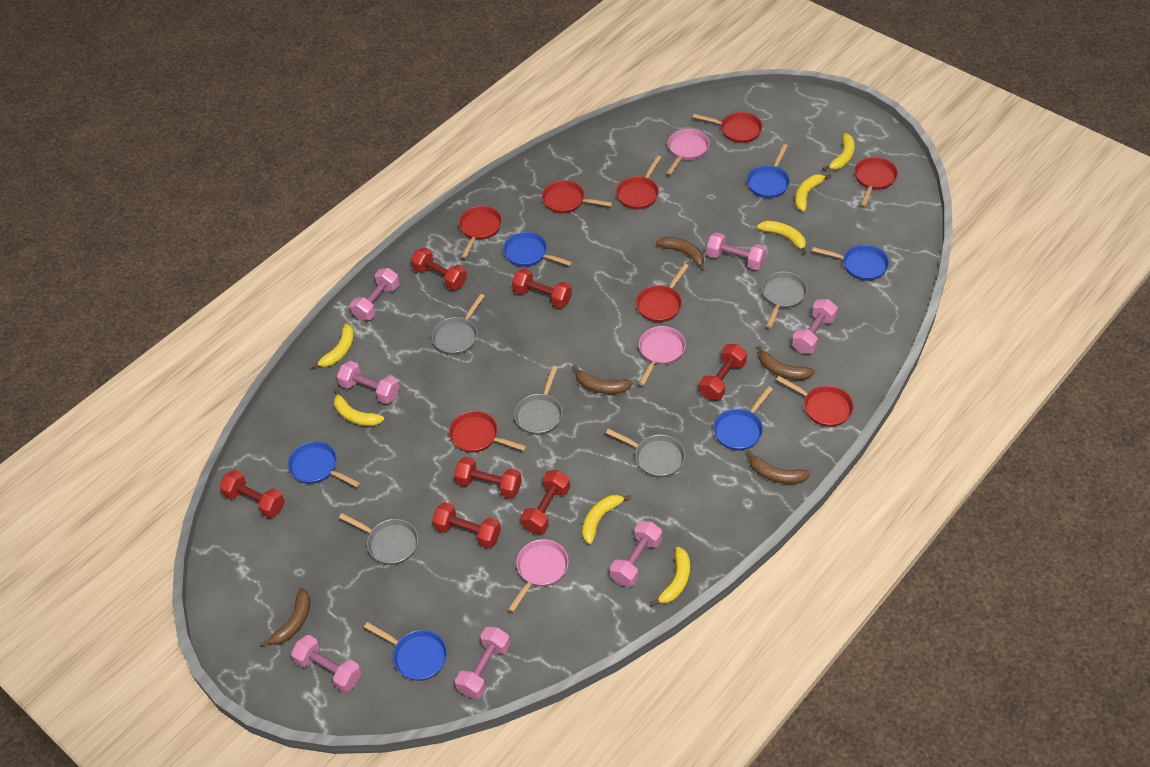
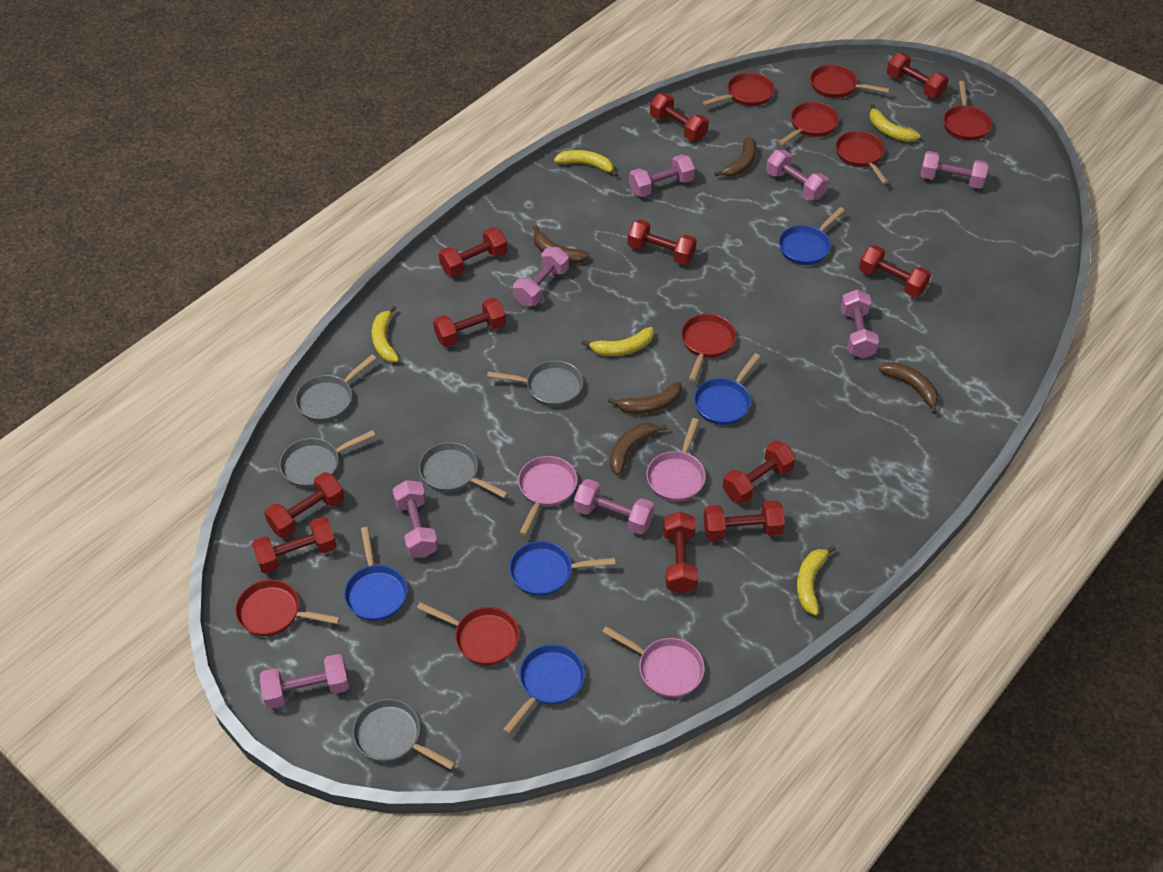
blue pan: 6 -> 5
pink dumbbell: 7 -> 8
red dumbbell: 7 -> 11
yellow banana: 7 -> 5

